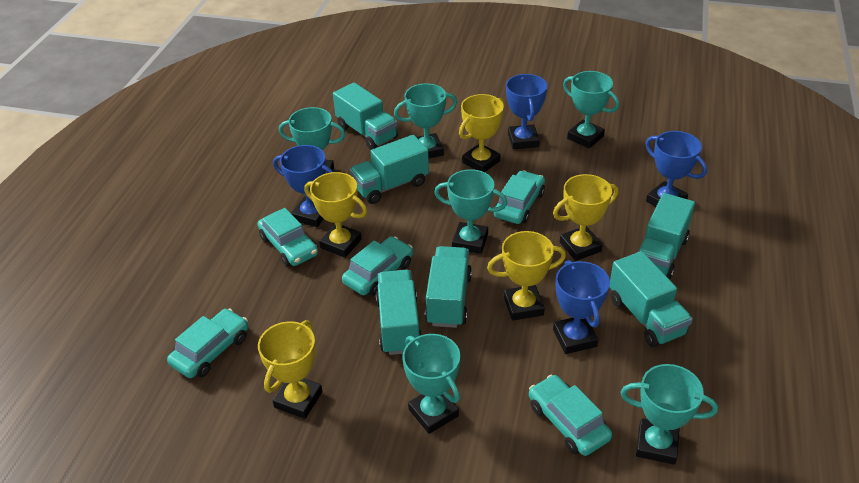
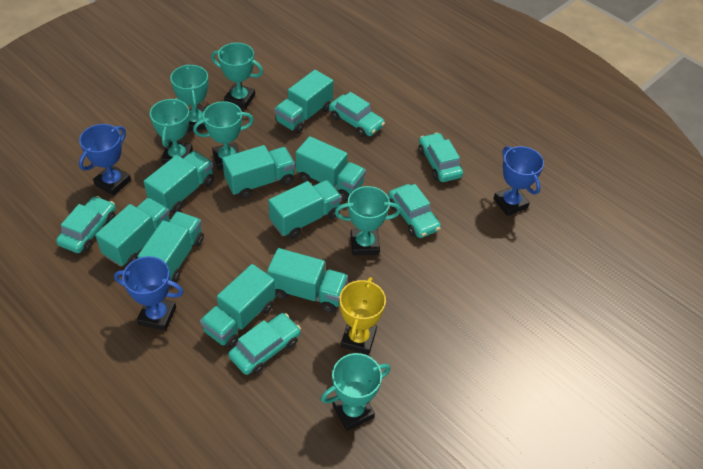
blue trophy: 4 -> 3
turquoise truck: 6 -> 9
yellow trophy: 5 -> 1

